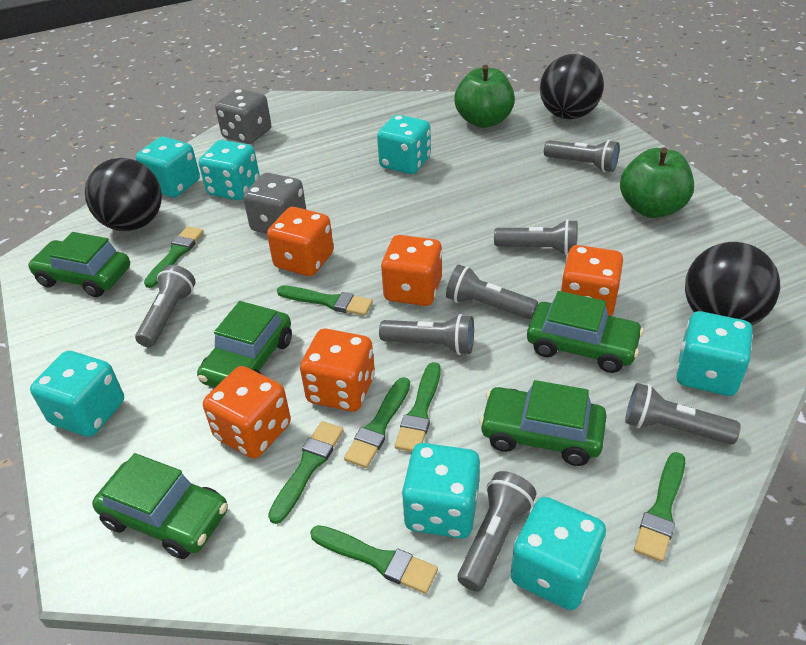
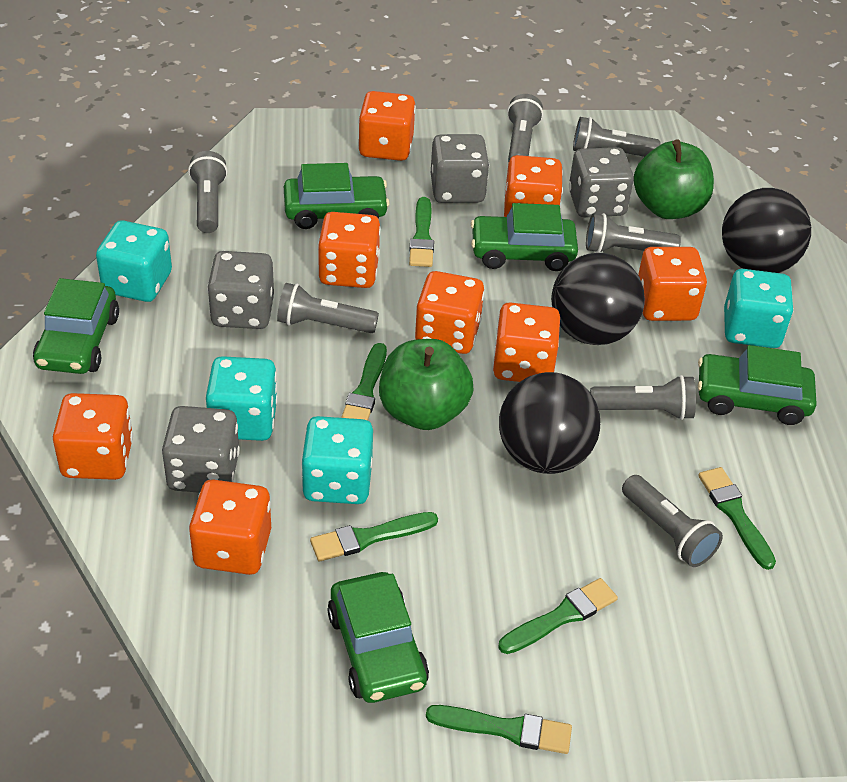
green brush: 7 -> 6
grey dice: 2 -> 4
orange dice: 5 -> 8
turquoise dice: 7 -> 4

